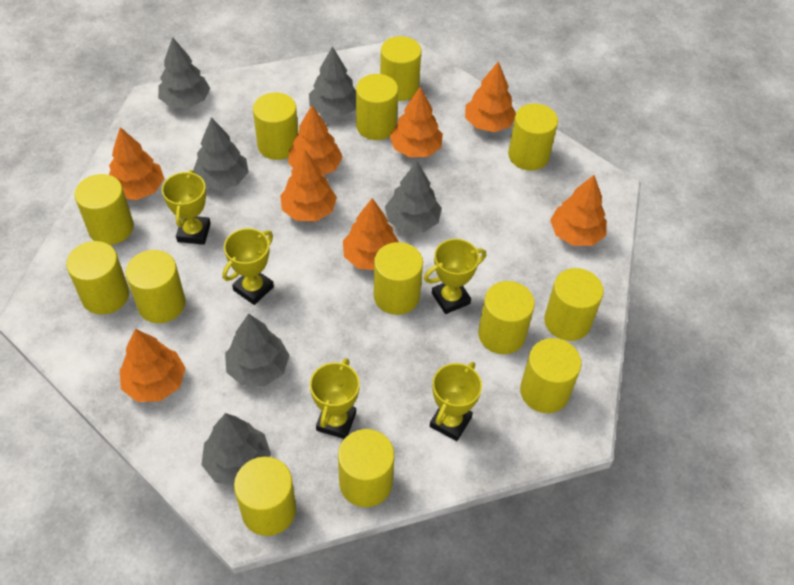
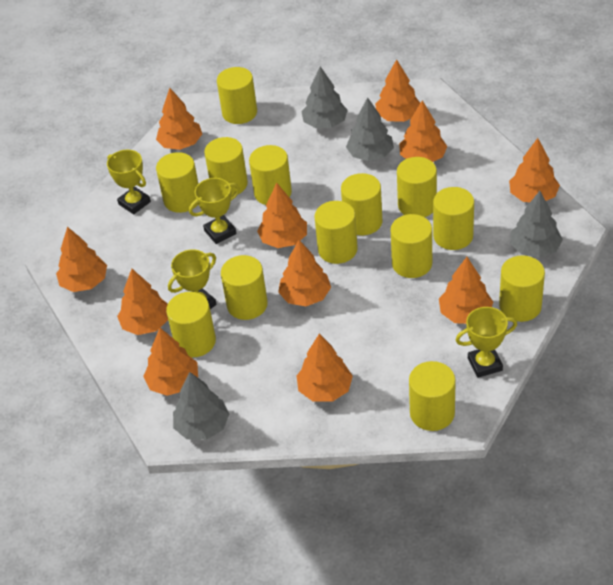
grey tree: 6 -> 4
orange tree: 8 -> 11
yellow trophy: 5 -> 4

